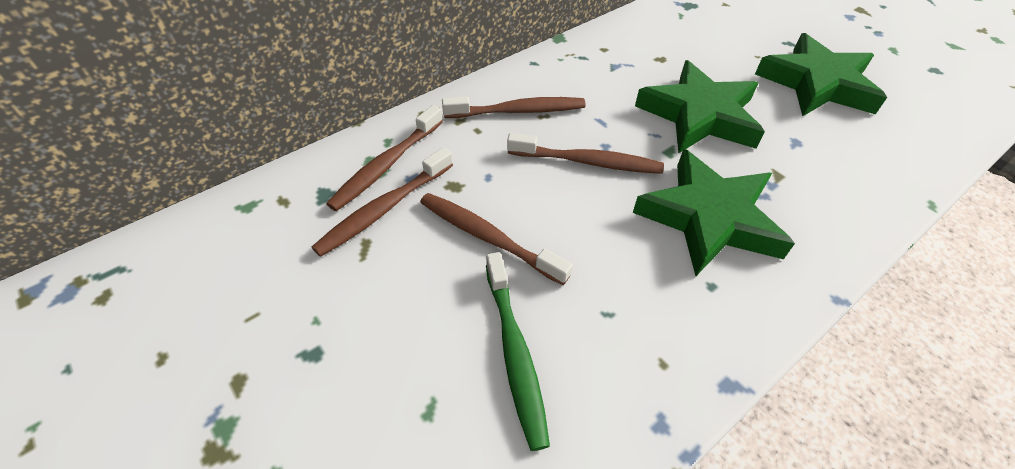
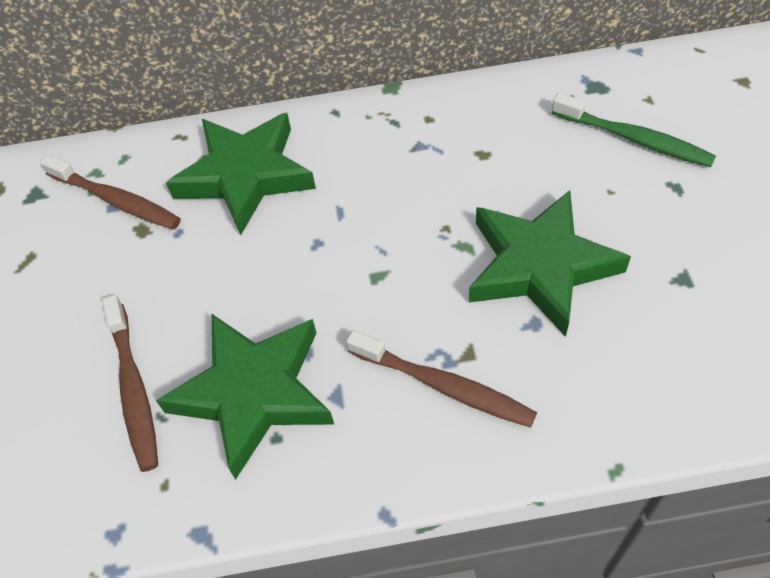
brown toothbrush: 5 -> 3

